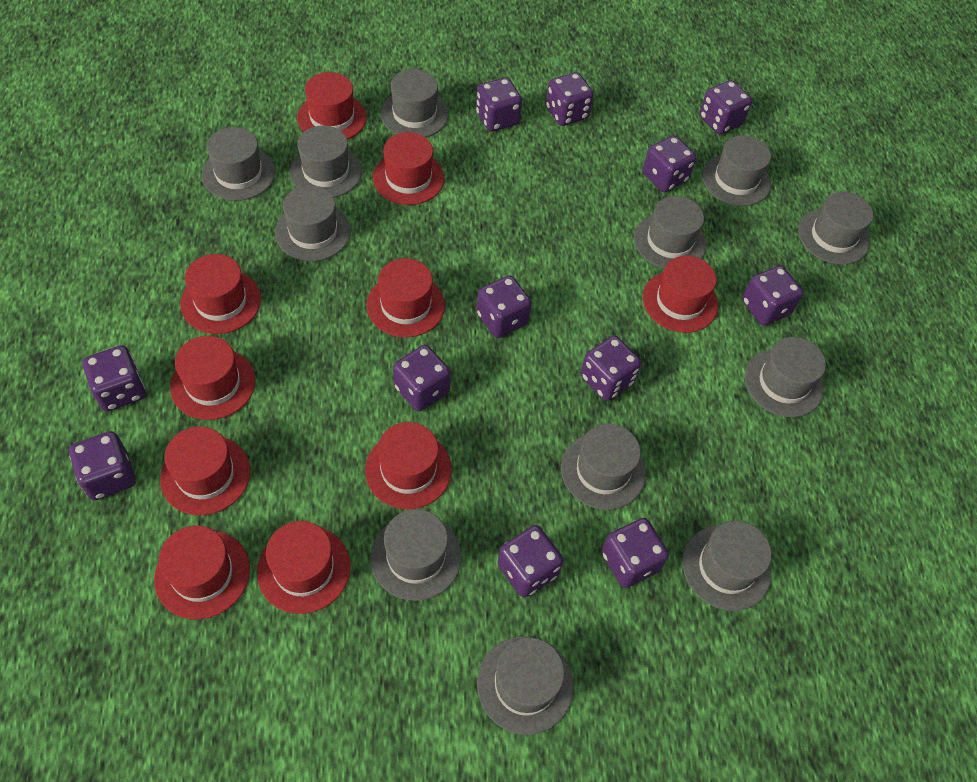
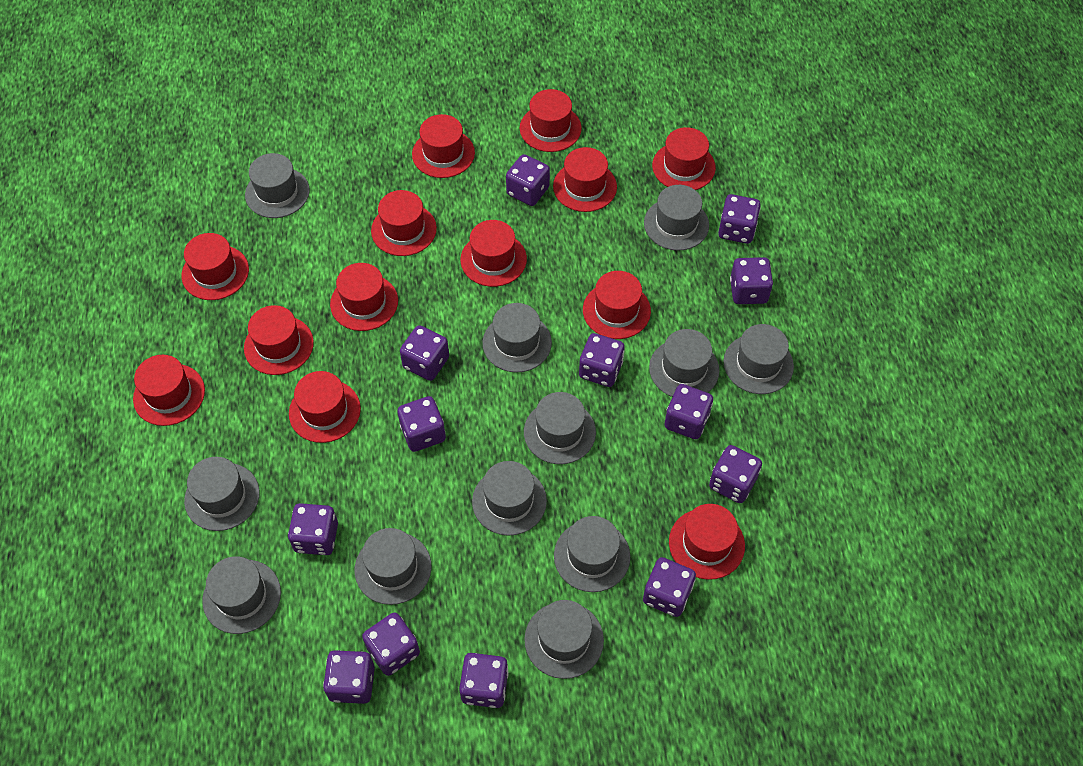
purple dice: 12 -> 13
red hat: 10 -> 13

